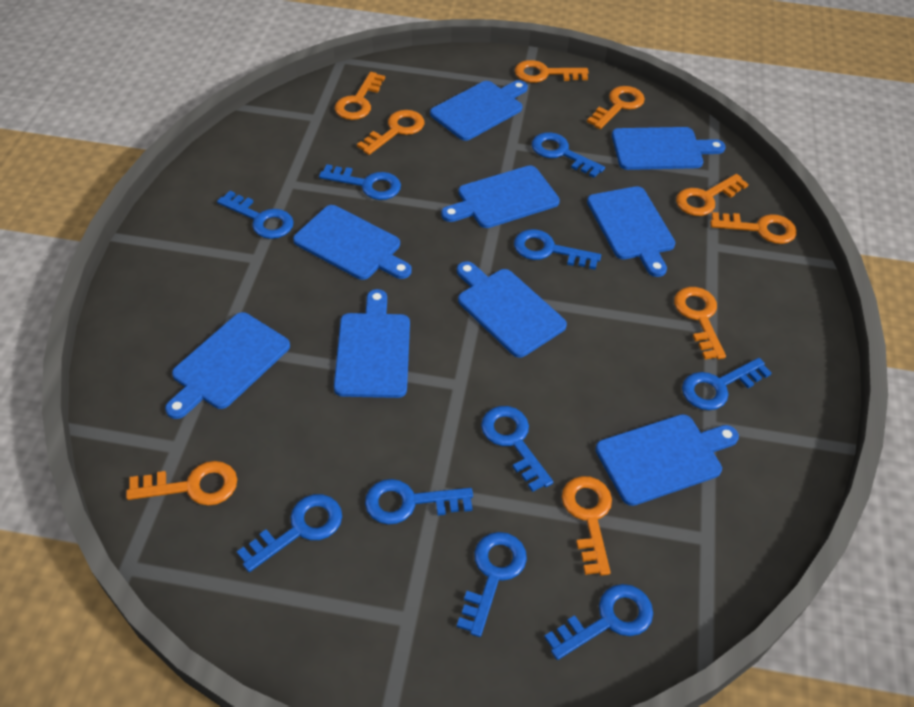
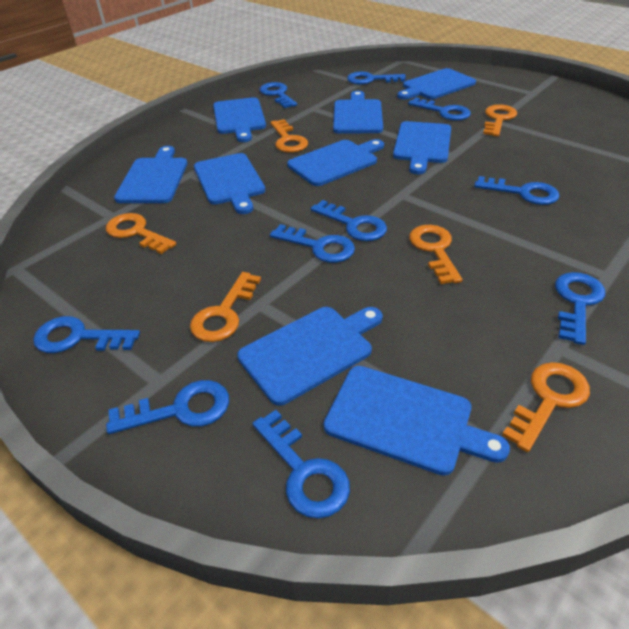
orange key: 9 -> 6

